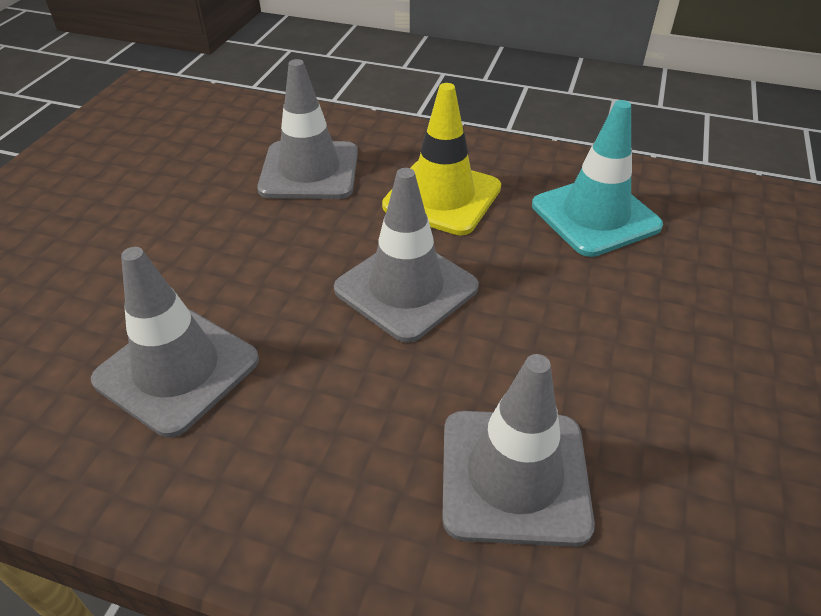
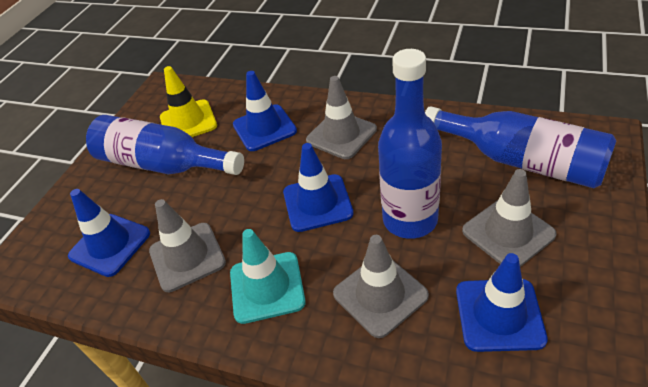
blue bottle: 0 -> 3
blue traffic cone: 0 -> 4

